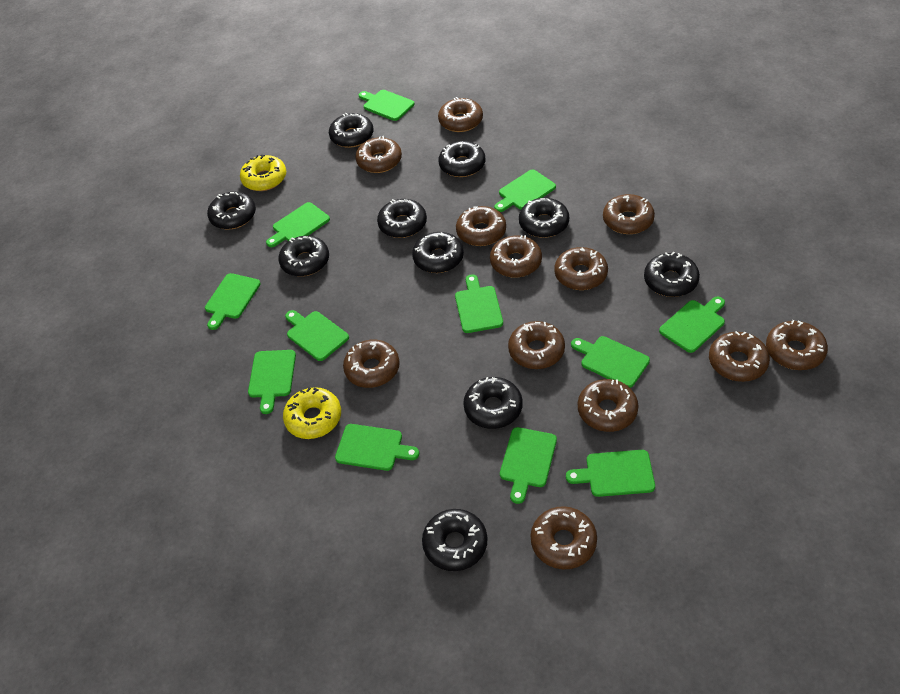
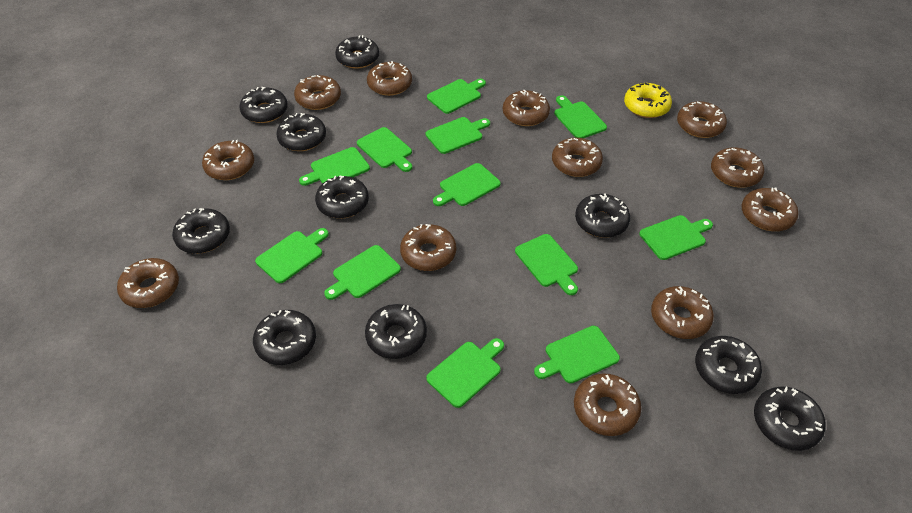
yellow donut: 2 -> 1

